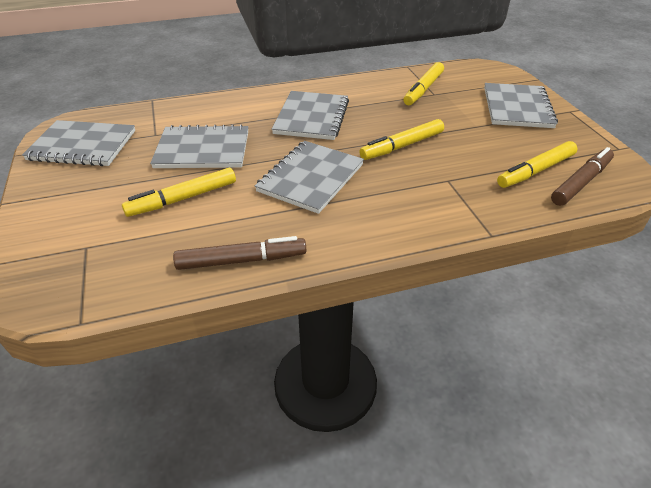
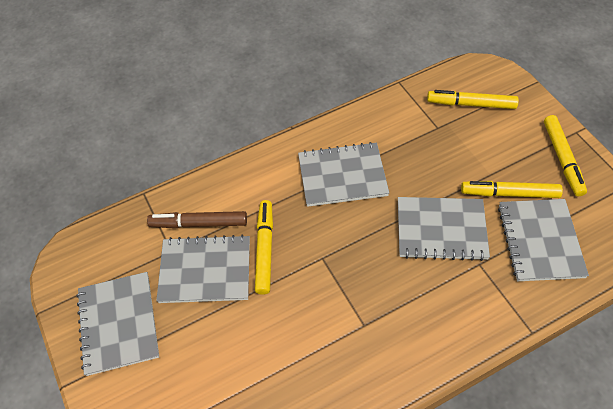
brown marker: 2 -> 1

